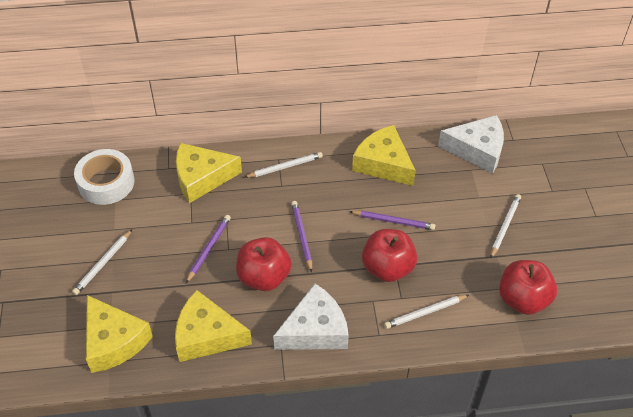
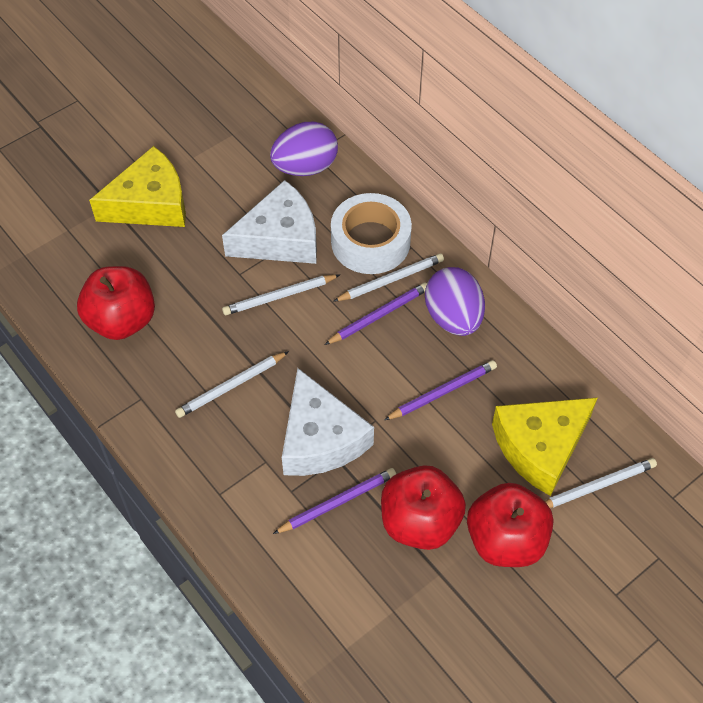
purple egg: 0 -> 2
yellow cheese: 4 -> 2

